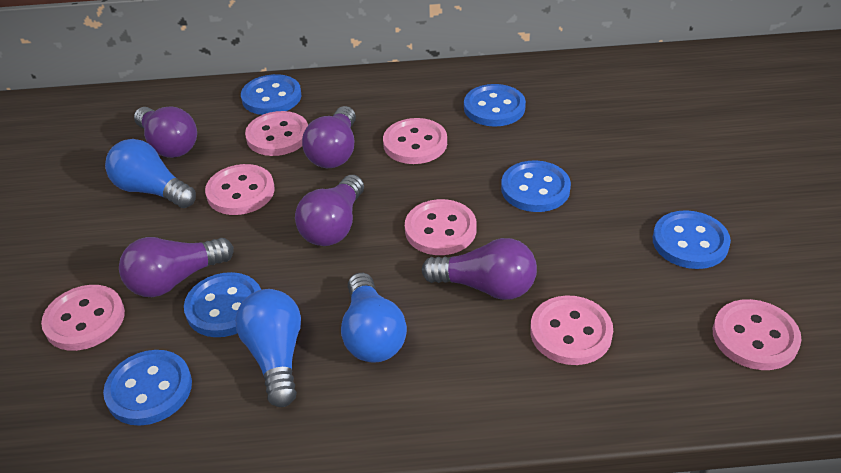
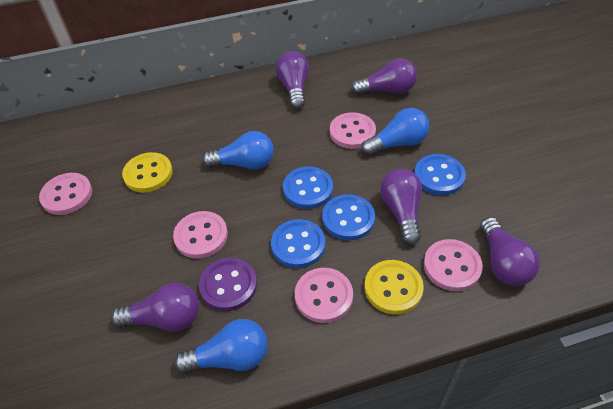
blue button: 6 -> 4
pink button: 7 -> 5
purple button: 0 -> 1
yellow button: 0 -> 2

